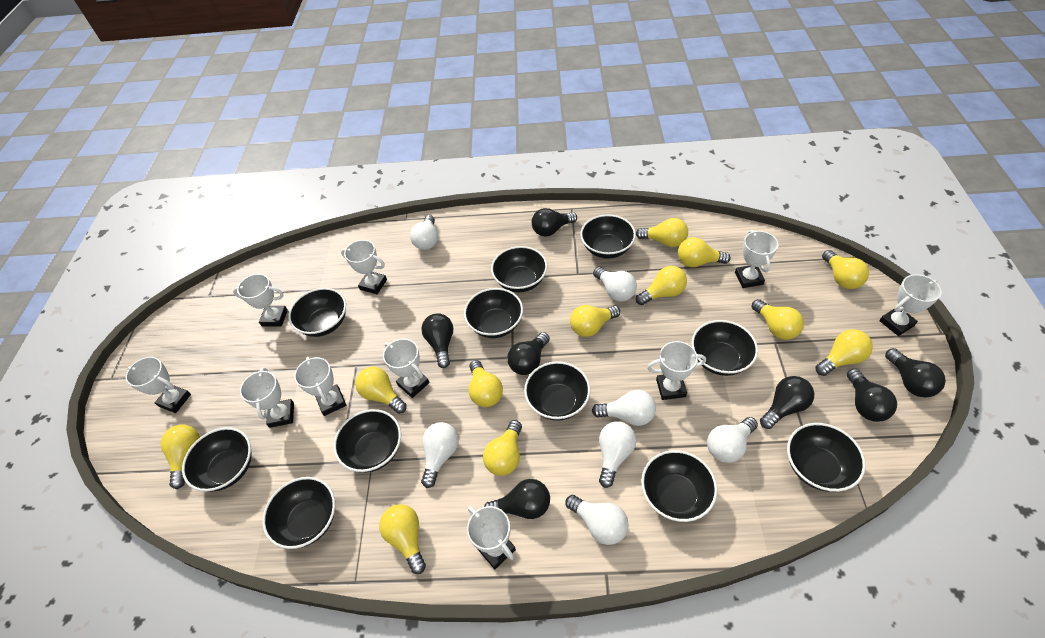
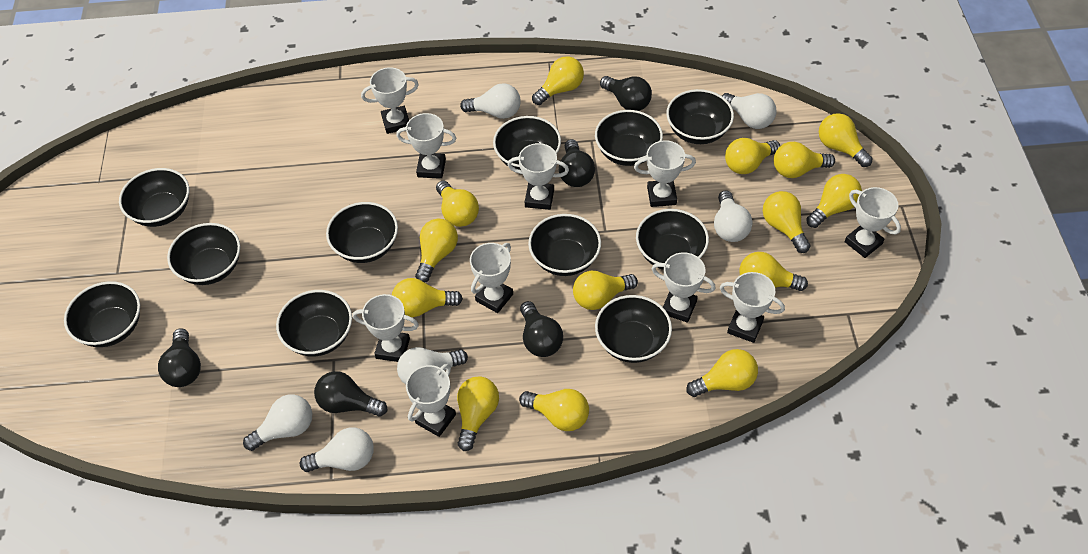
black light bulb: 7 -> 5
white light bulb: 7 -> 6
yellow light bulb: 12 -> 14

